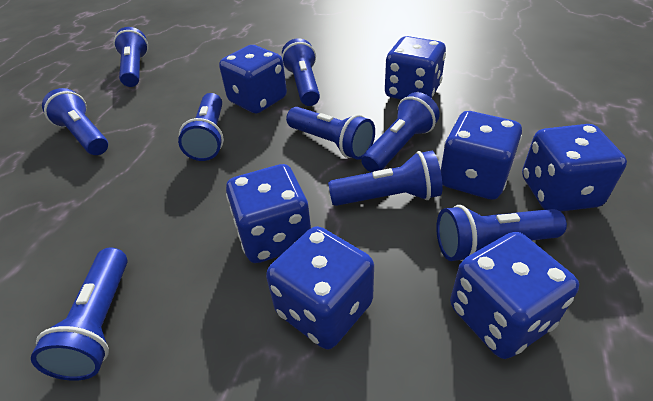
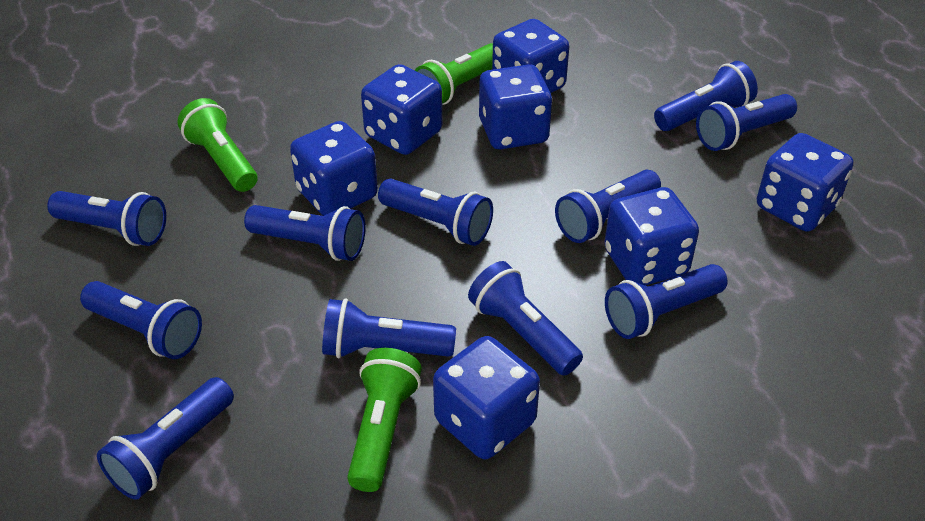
blue flashlight: 9 -> 11
green flashlight: 0 -> 3

